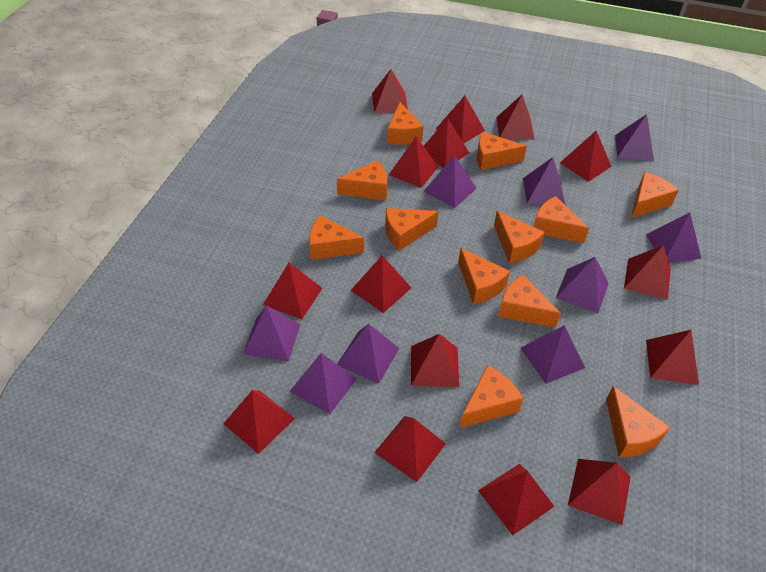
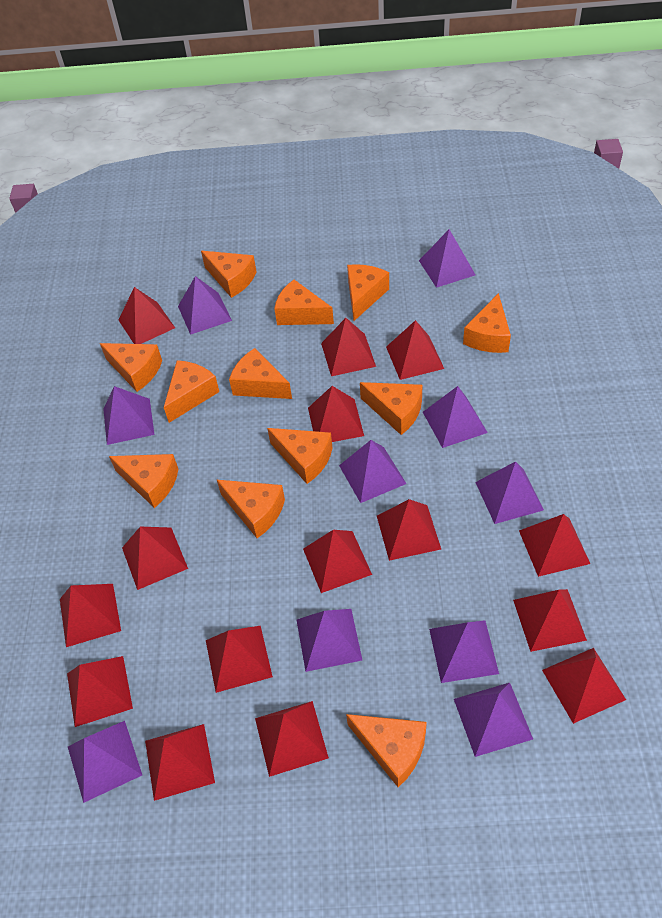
purple pyramid: 9 -> 10

